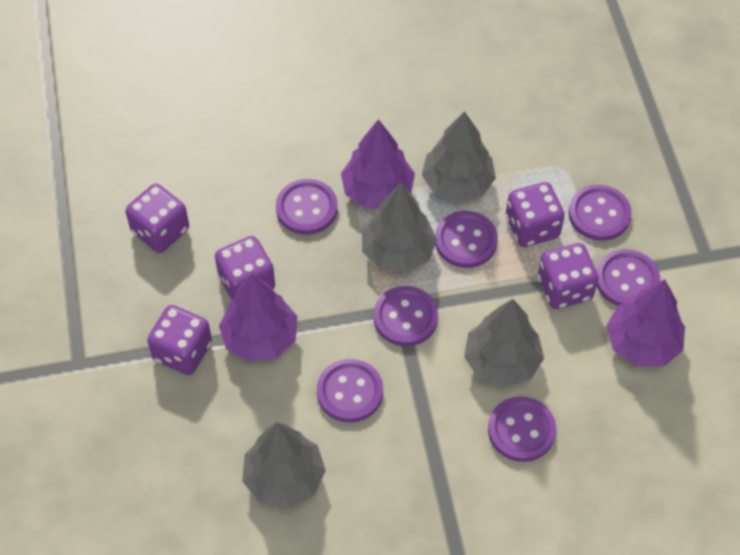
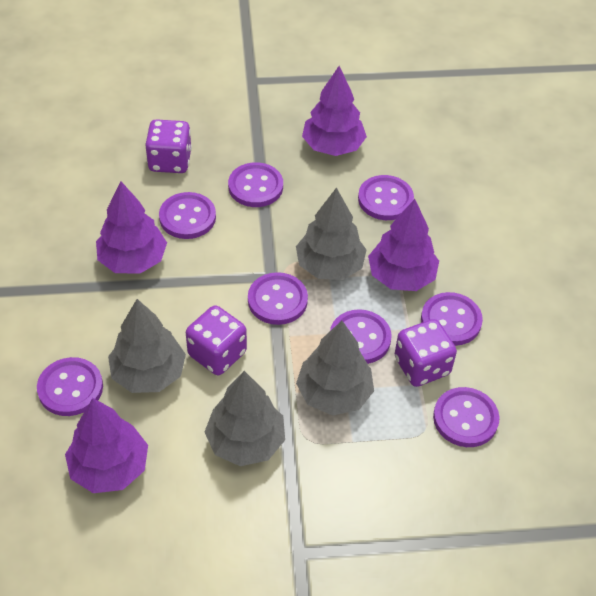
purple button: 7 -> 8
purple dice: 5 -> 3
purple tree: 3 -> 4

